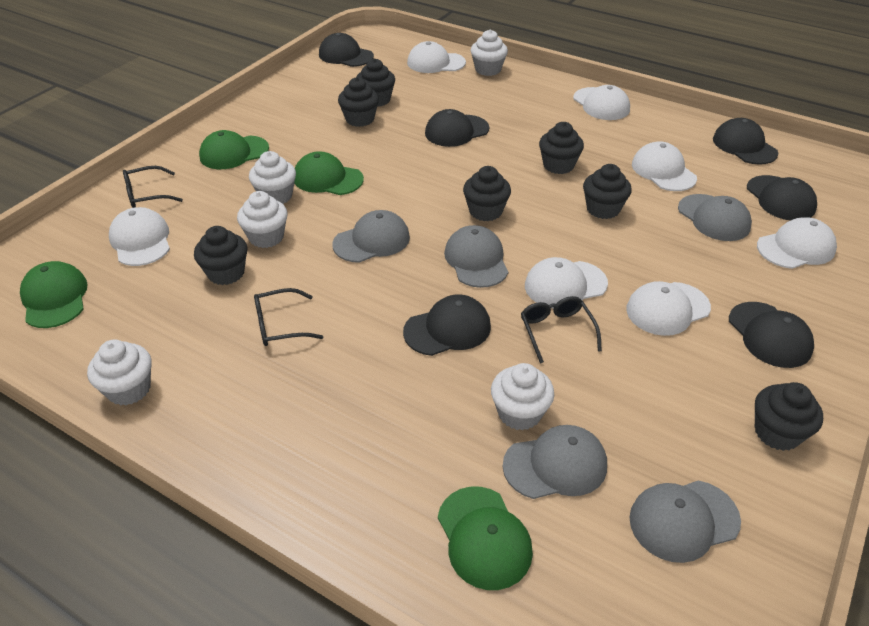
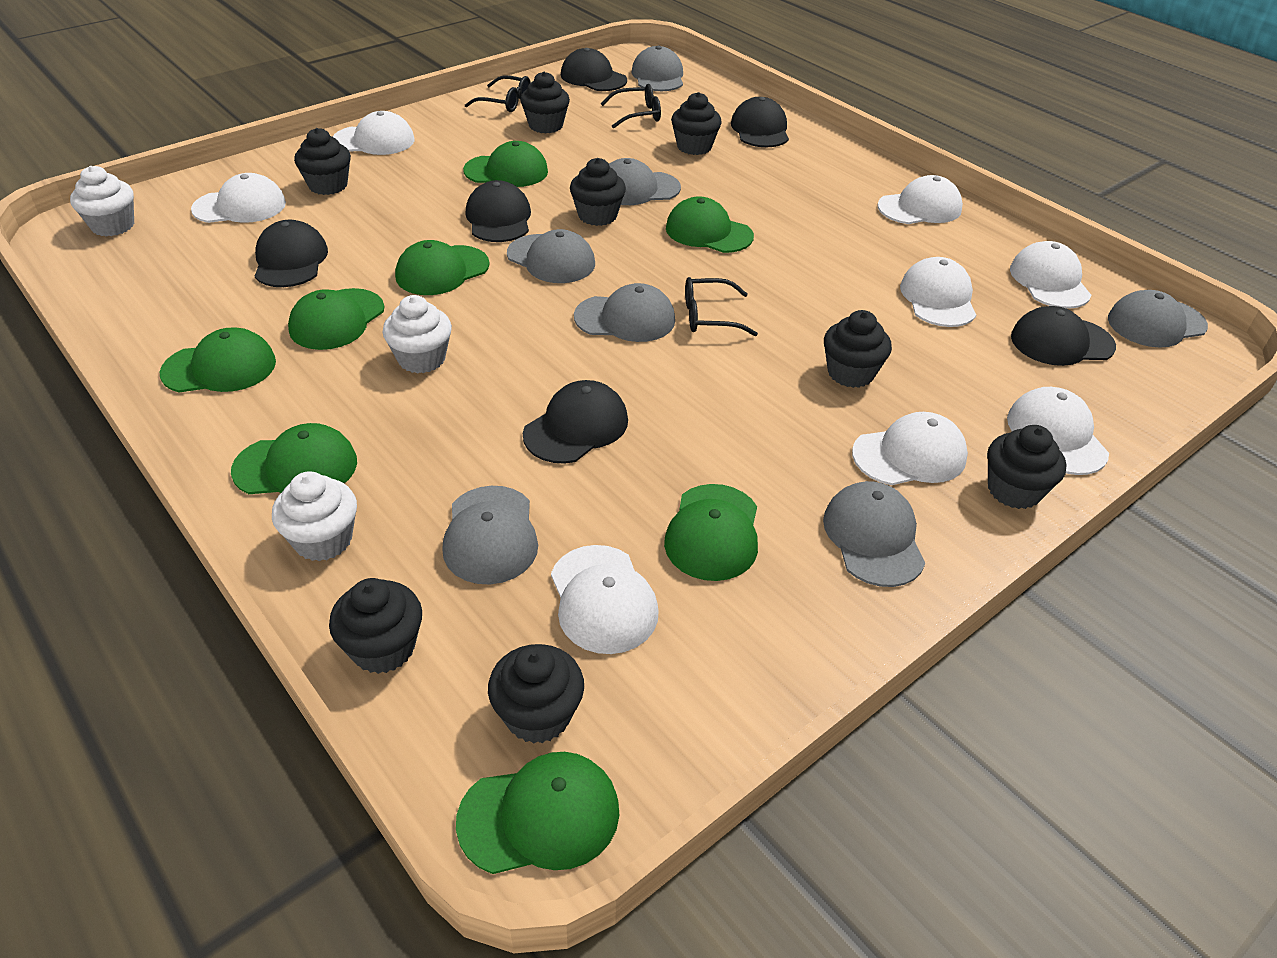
black cupcake: 7 -> 8
green cap: 4 -> 8
grey cap: 5 -> 7
white cap: 7 -> 8
white cupcake: 5 -> 3

